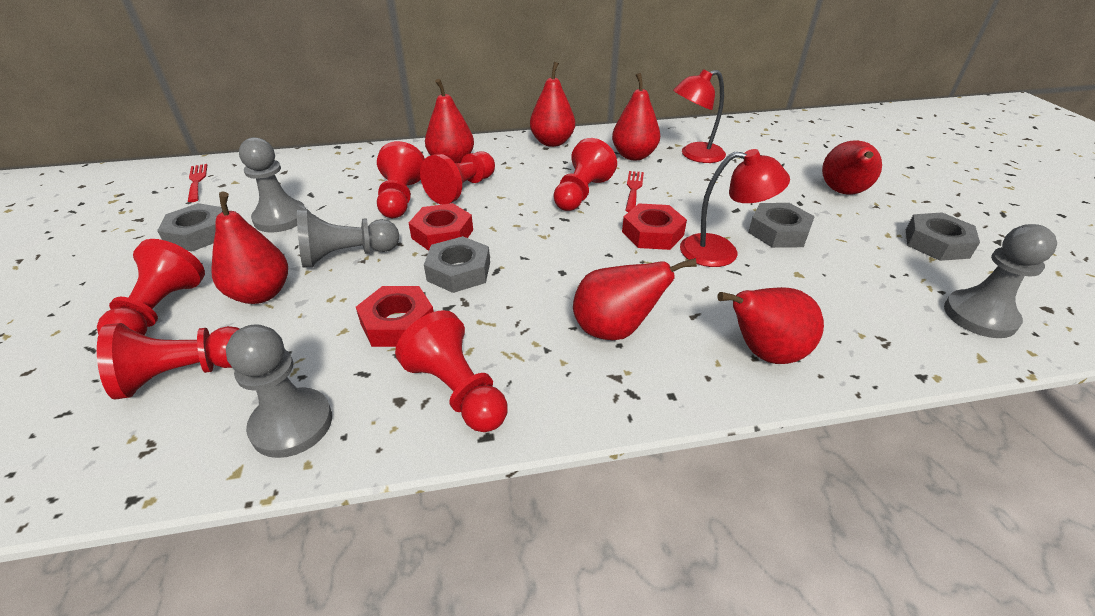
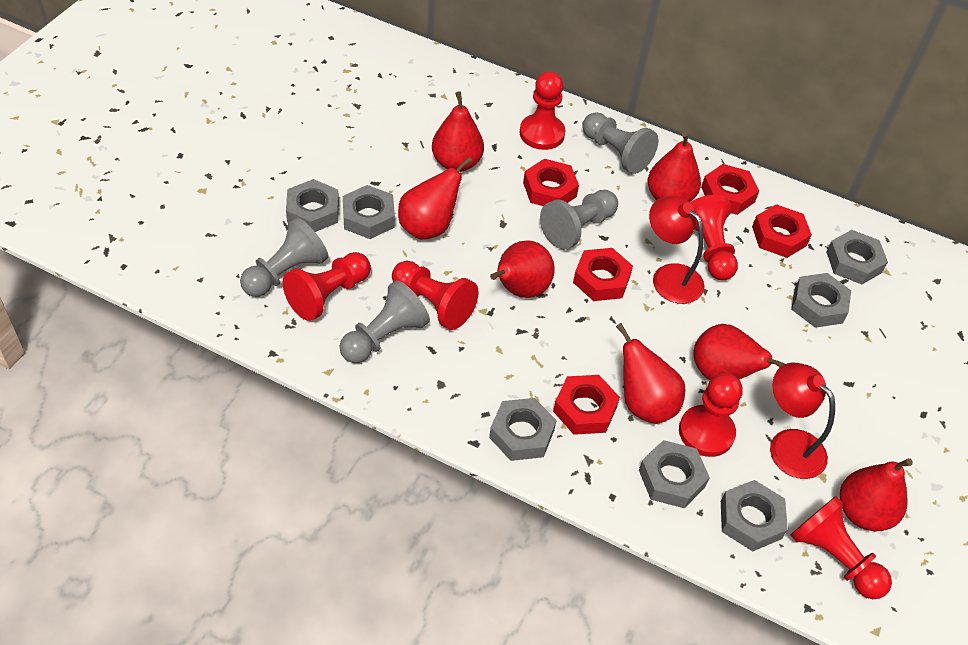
grey nut: 4 -> 7
red fork: 2 -> 0
red nut: 3 -> 5

